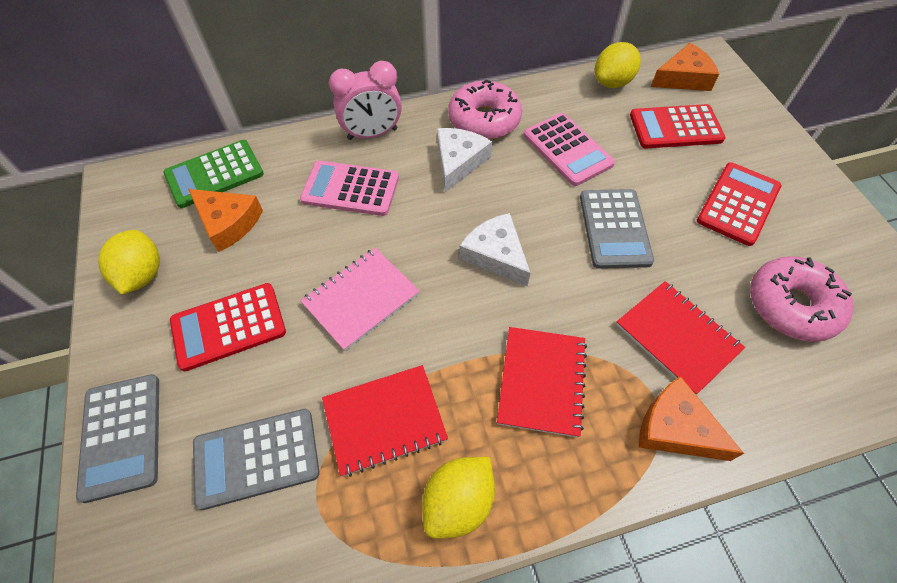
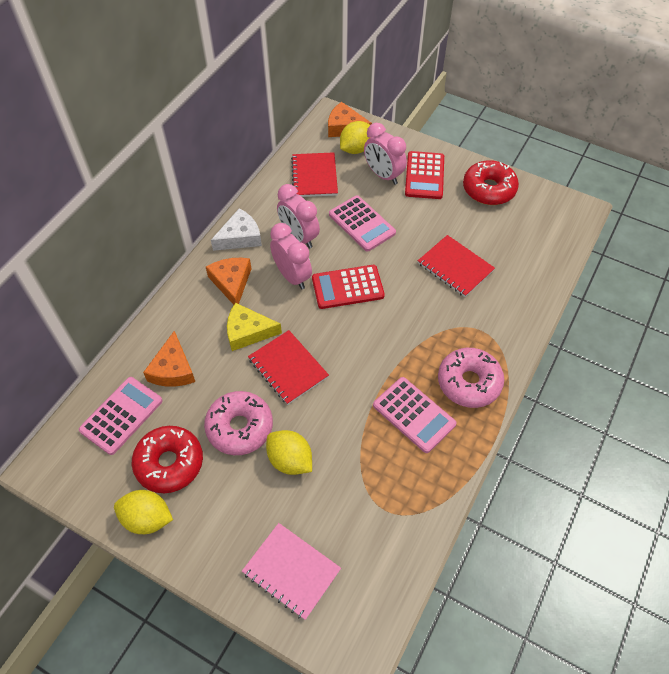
green calculator: 1 -> 0
grey calculator: 3 -> 0
pink calculator: 2 -> 3
pink clock: 1 -> 3
red calculator: 3 -> 2
red donut: 0 -> 2
white cheese: 2 -> 1
yellow cheese: 0 -> 1

